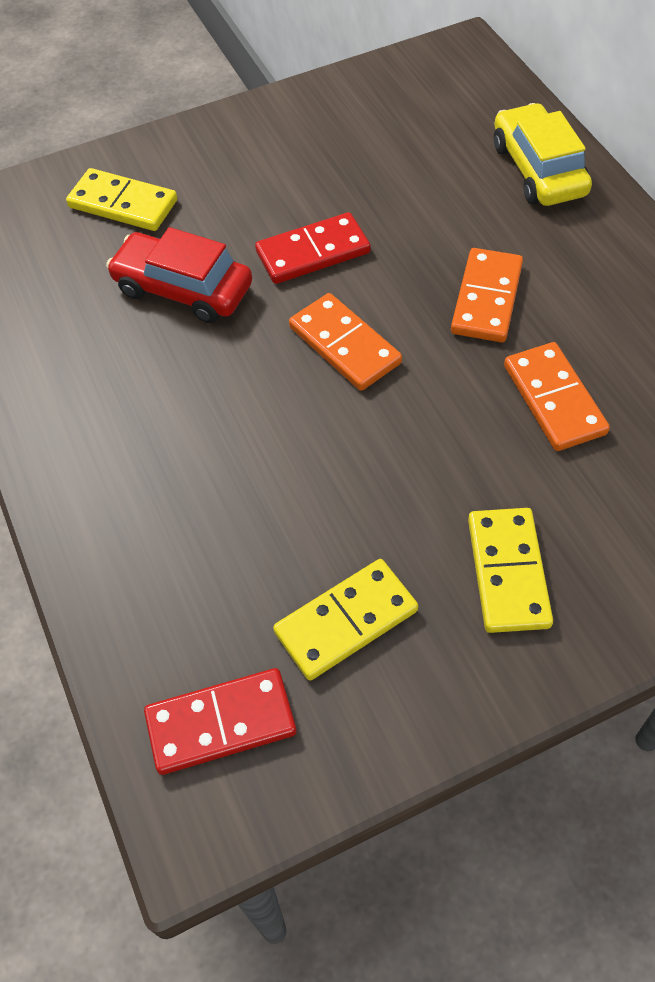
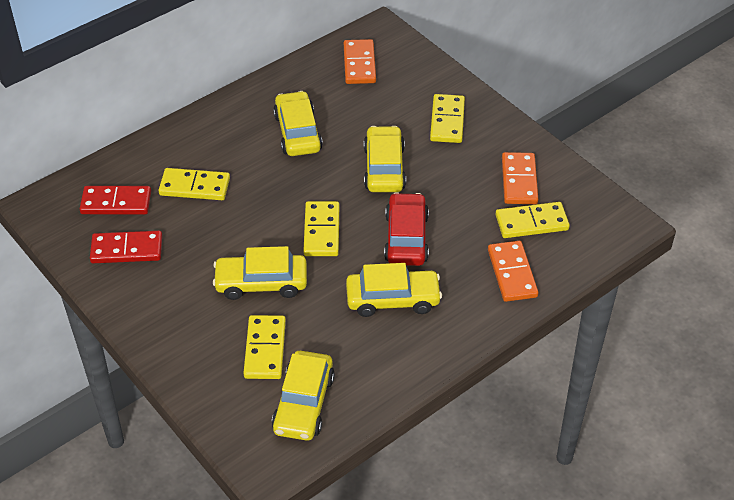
yellow car: 1 -> 5
yellow domino: 3 -> 5

